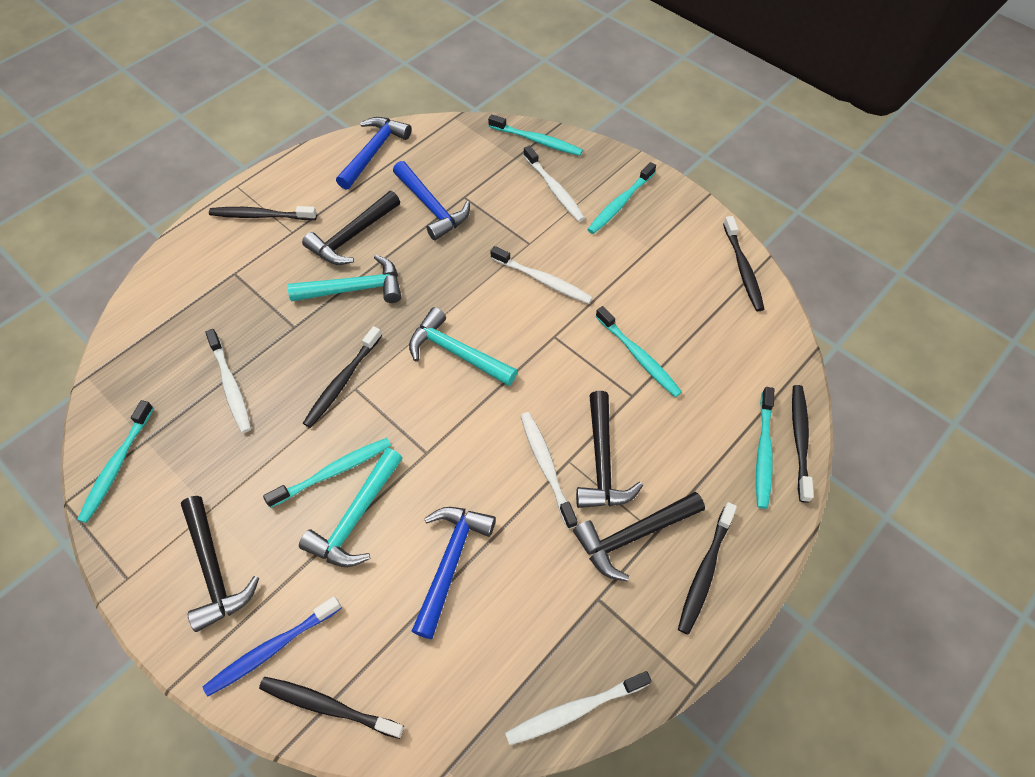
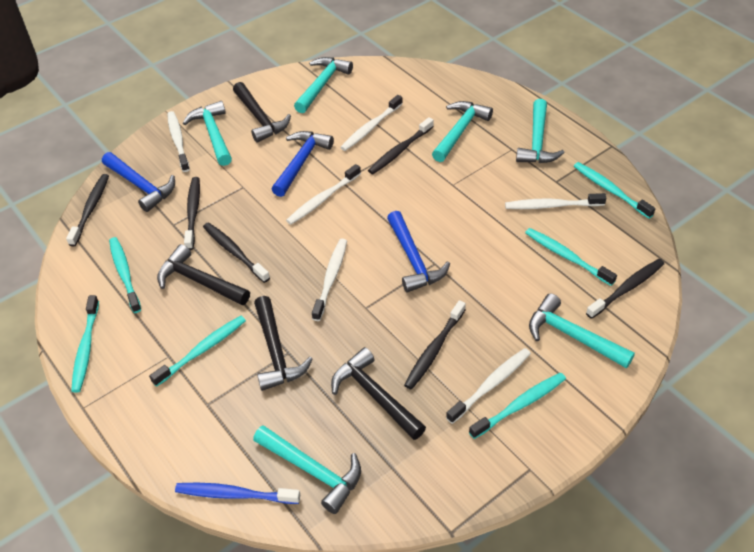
turquoise hammer: 3 -> 6
white toothbrush: 5 -> 6

